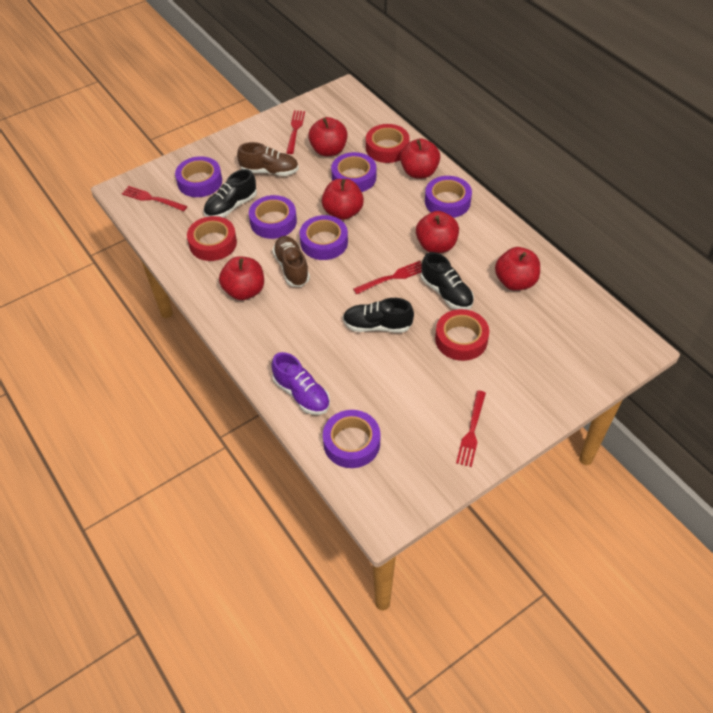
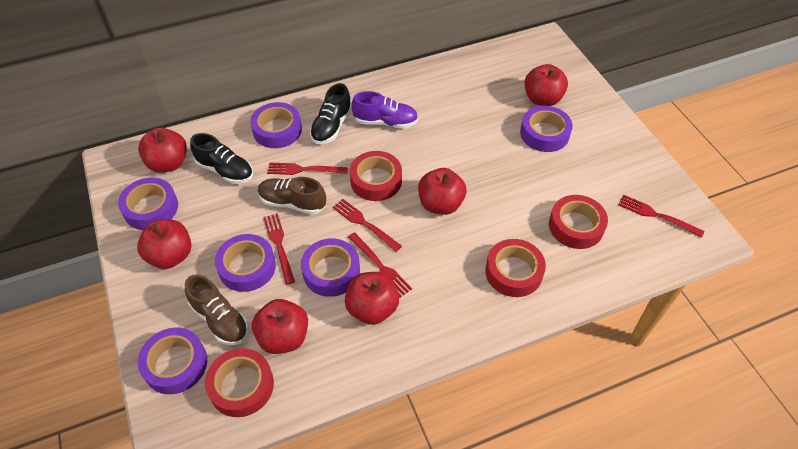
black shoe: 3 -> 2
red fork: 4 -> 5
red tape: 3 -> 4

